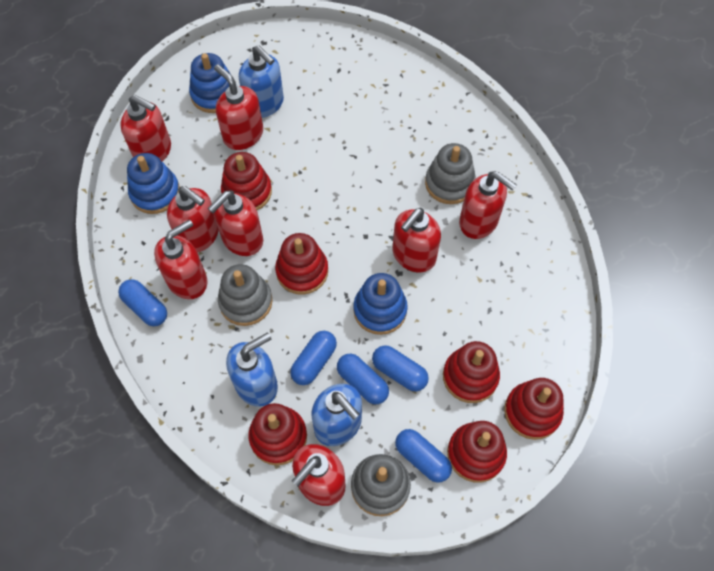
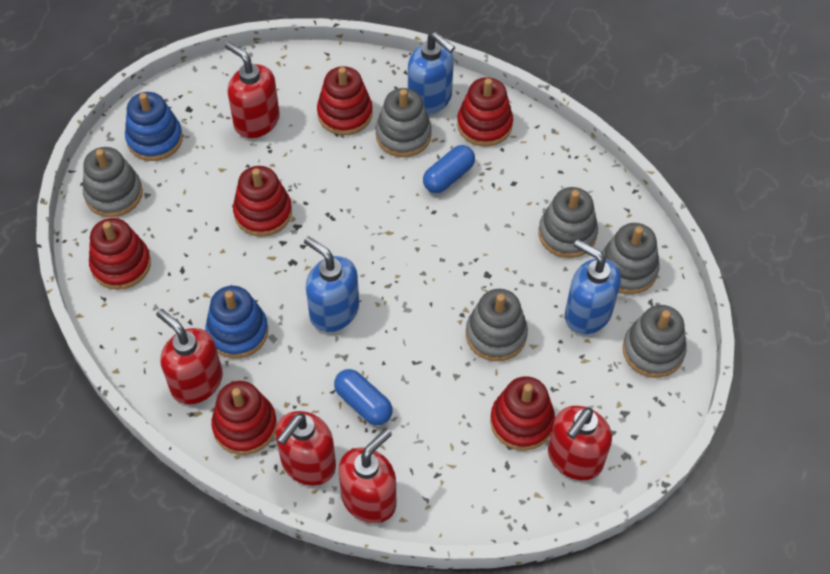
blue capsule: 5 -> 2
blue stacking toy: 3 -> 2
grey stacking toy: 3 -> 6
red soap dispenser: 8 -> 5

